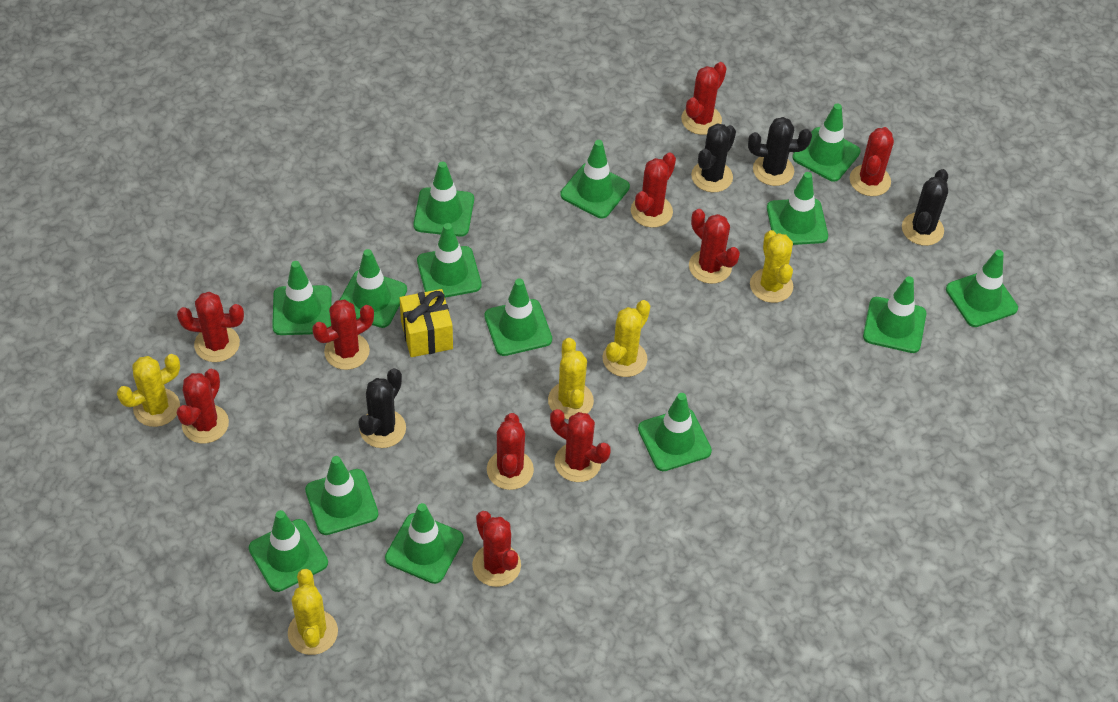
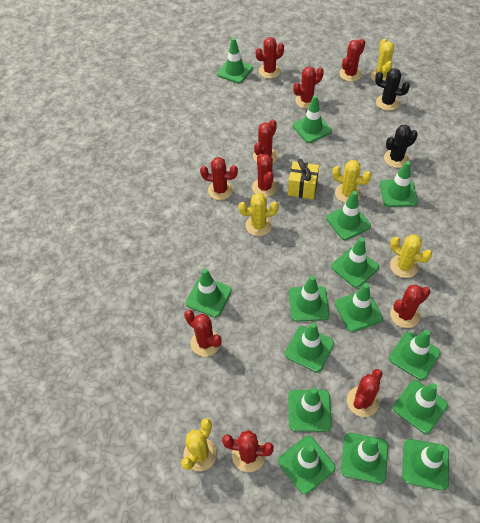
black cactus: 4 -> 2
green traffic cone: 14 -> 15

